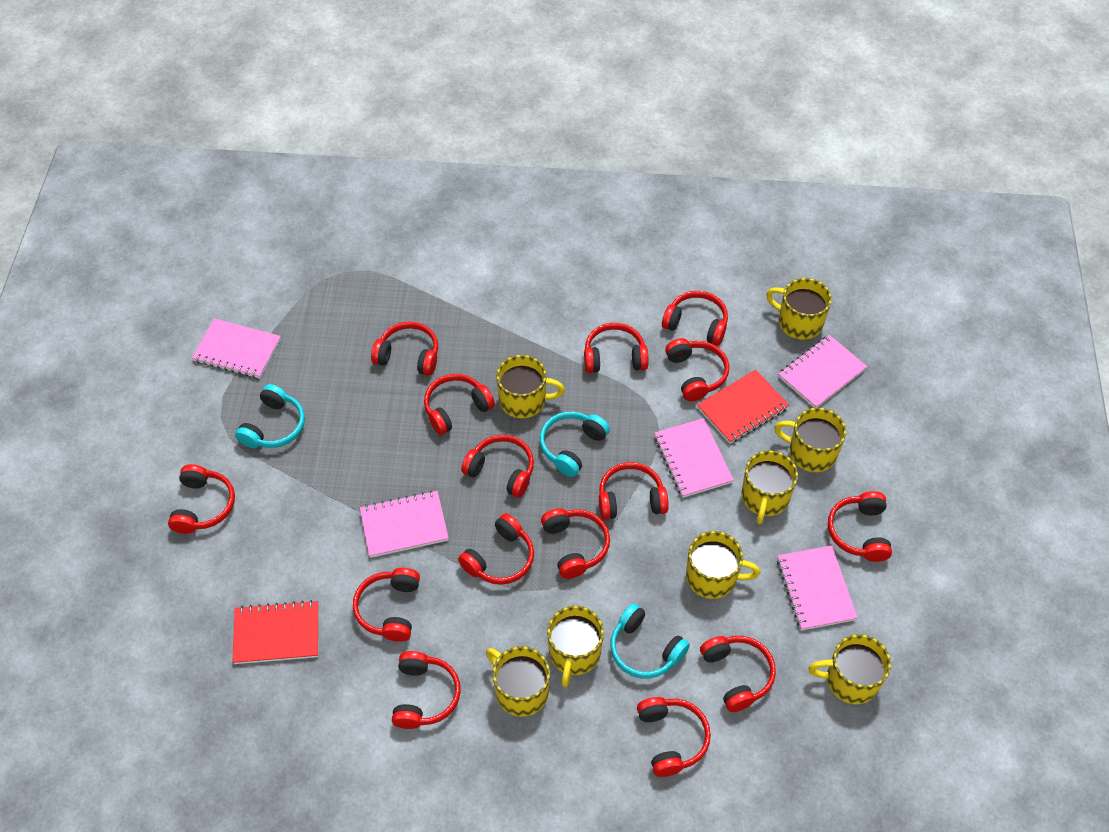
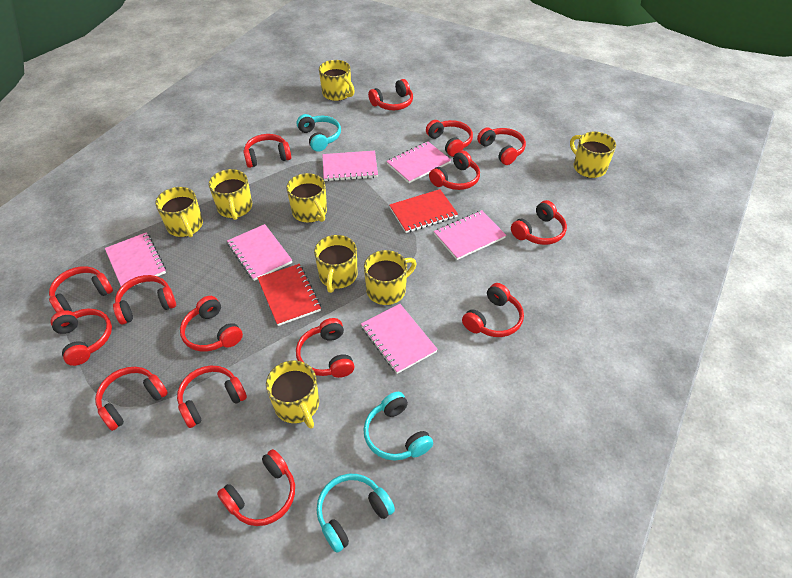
pink notebook: 5 -> 6

